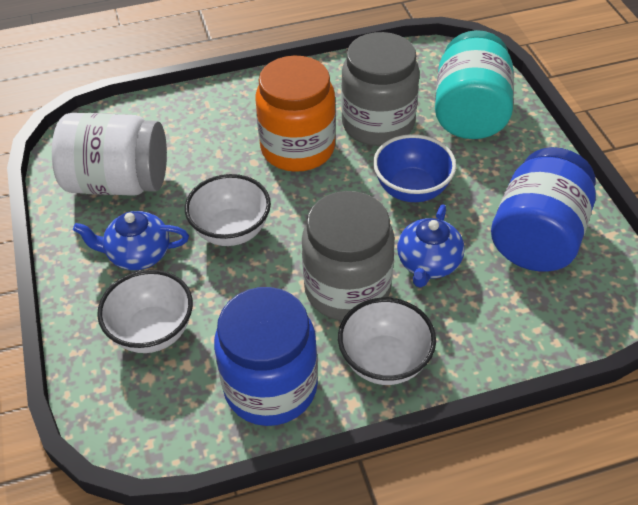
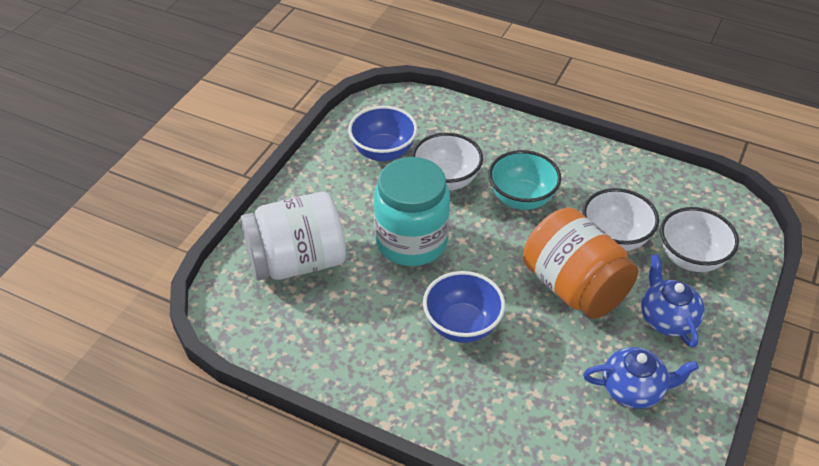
blue bowl: 1 -> 2
blue jar: 2 -> 0
grey jar: 2 -> 0
turquoise bowl: 0 -> 1

